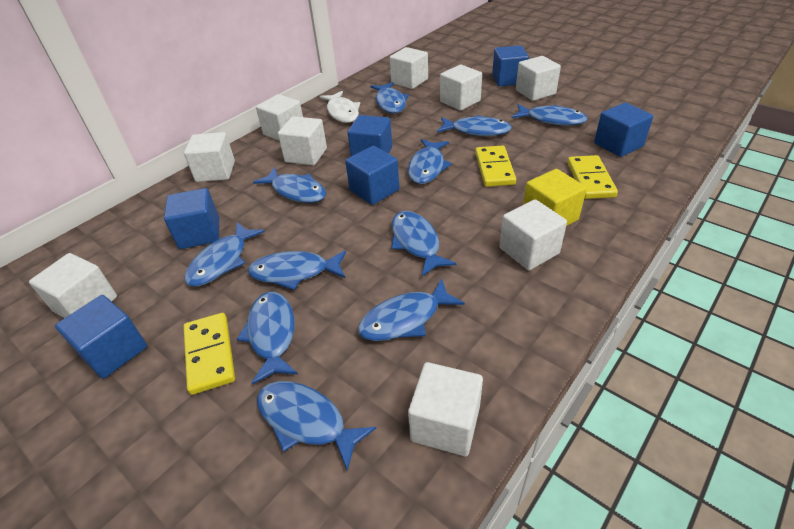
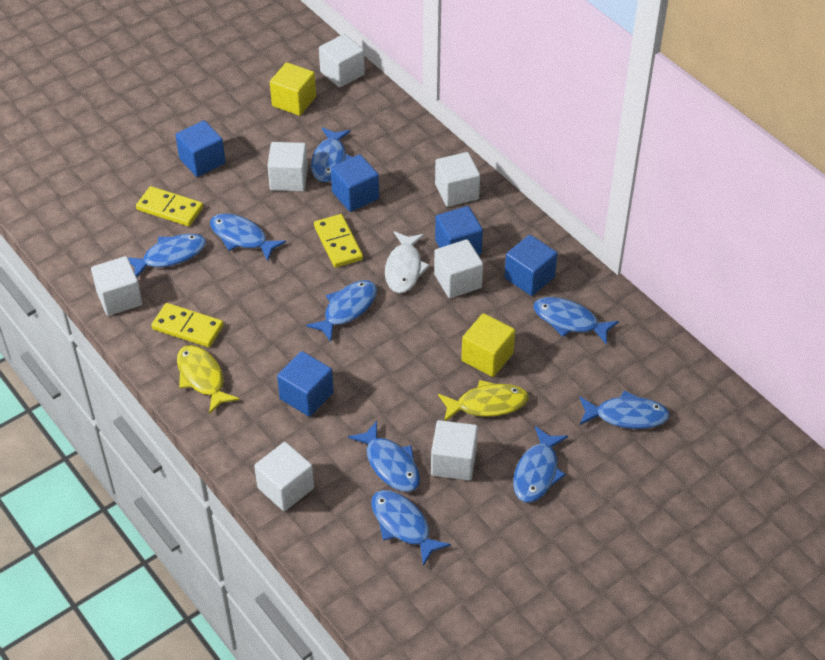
blue cube: 6 -> 5
blue fish: 11 -> 9
white cube: 9 -> 7
yellow cube: 1 -> 2
yellow fish: 0 -> 2

